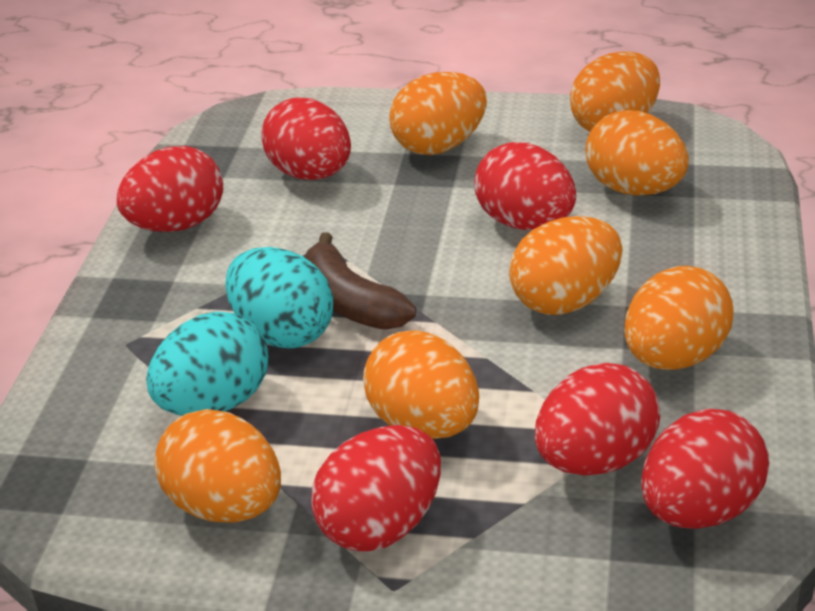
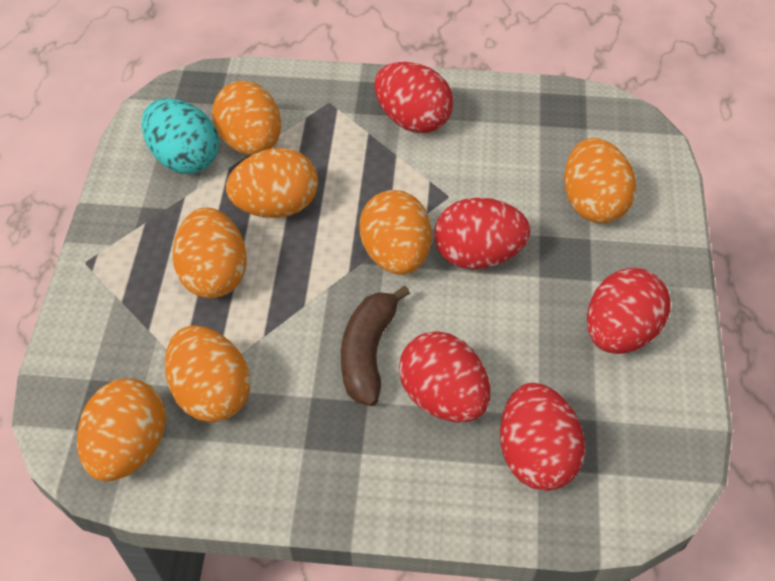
red egg: 6 -> 5
turquoise egg: 2 -> 1

